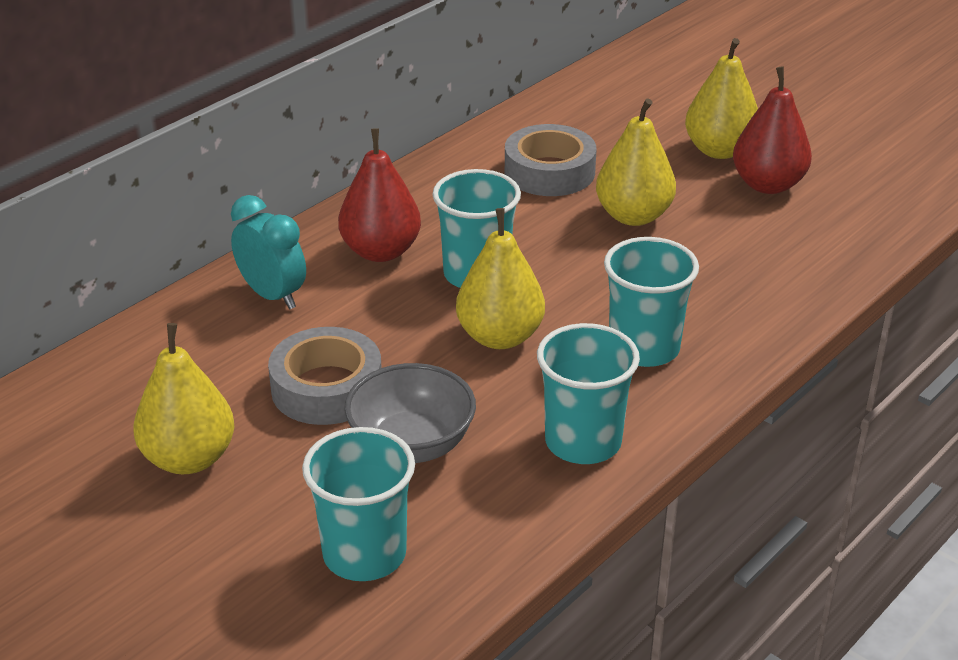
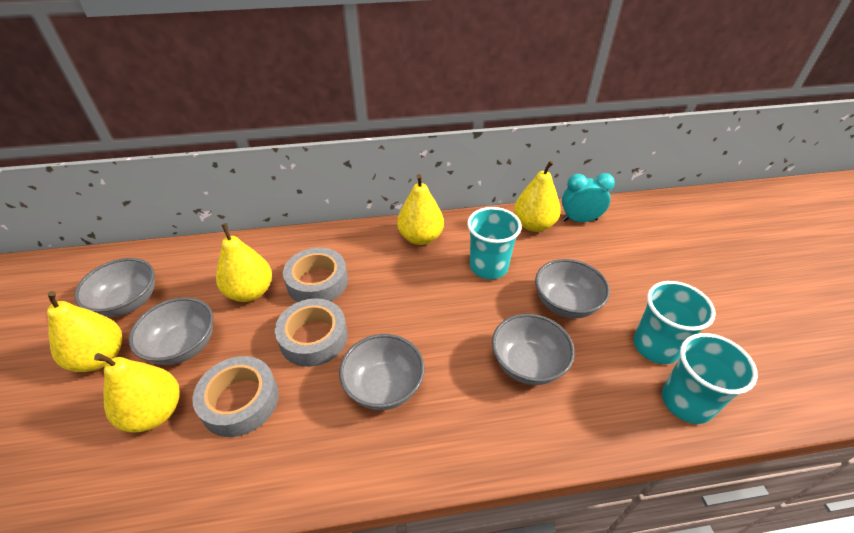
grey bowl: 1 -> 5
grey tape: 2 -> 3
red pear: 2 -> 0
turquoise cup: 4 -> 3
yellow pear: 4 -> 5

